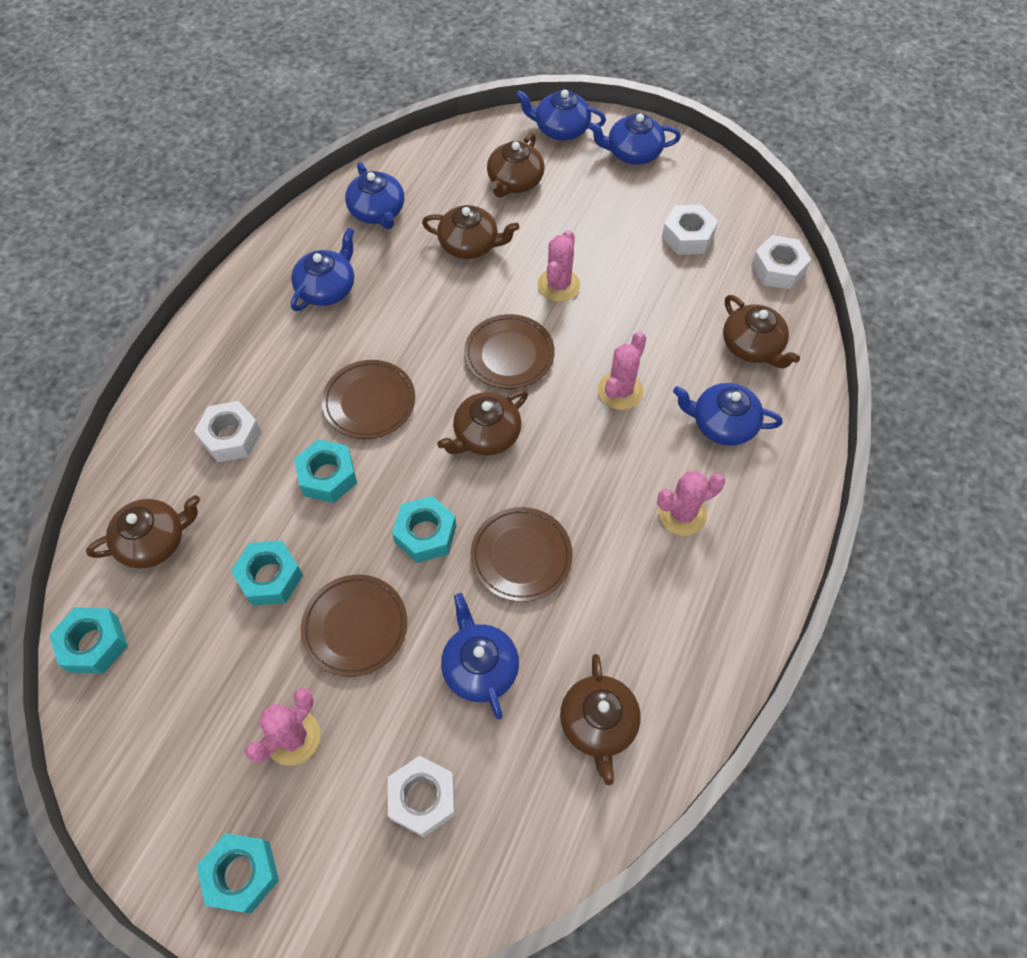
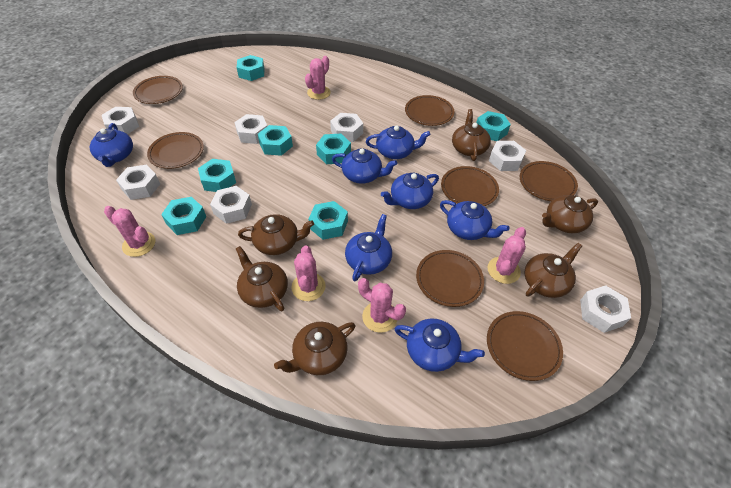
blue teapot: 6 -> 7
brown plate: 4 -> 7
pink cactus: 4 -> 5
turquoise nut: 5 -> 7
white nut: 4 -> 7

